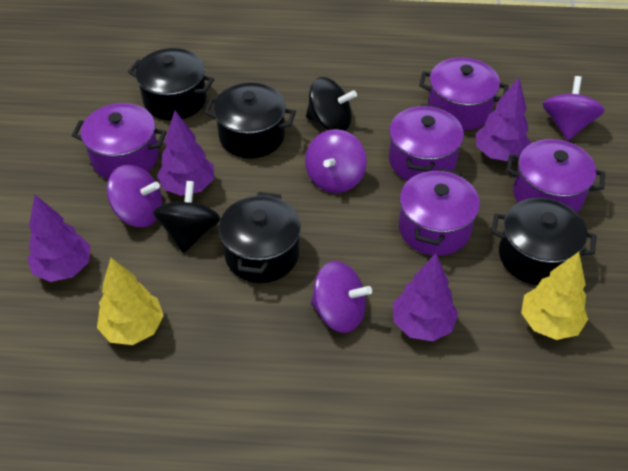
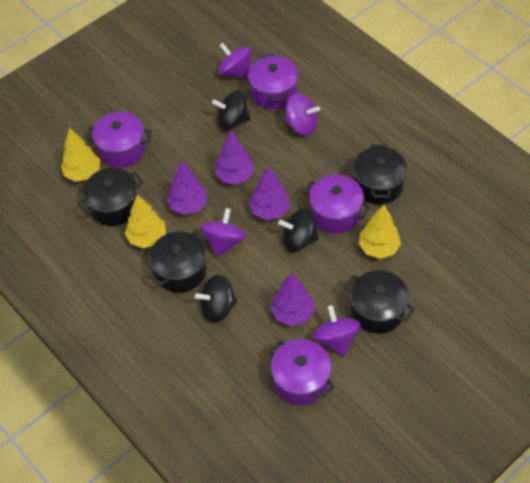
black spinning top: 2 -> 3
purple pot: 5 -> 4
yellow tree: 2 -> 3

